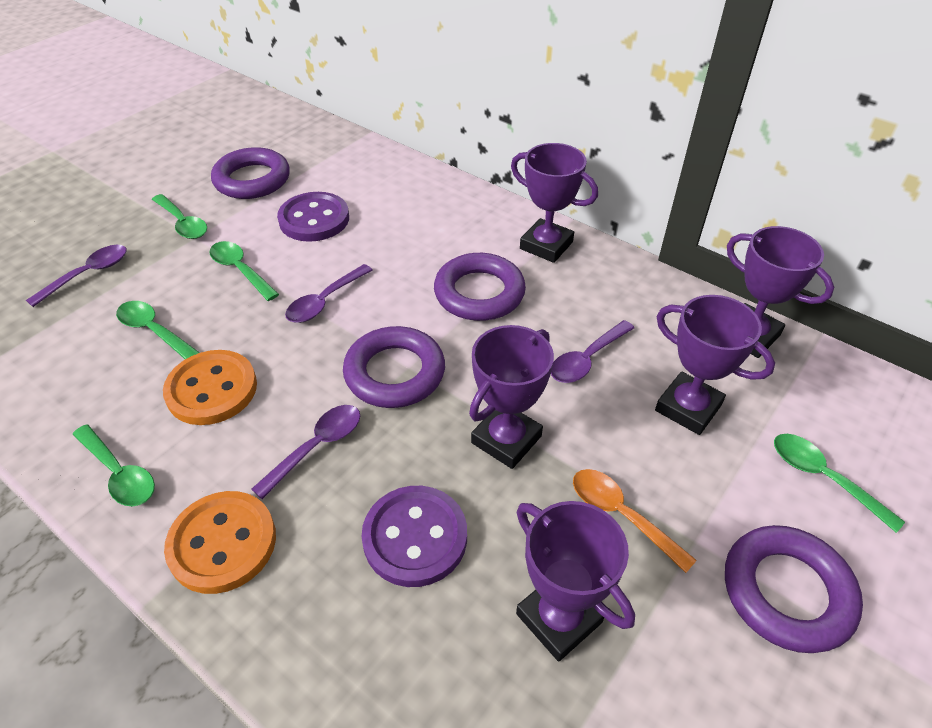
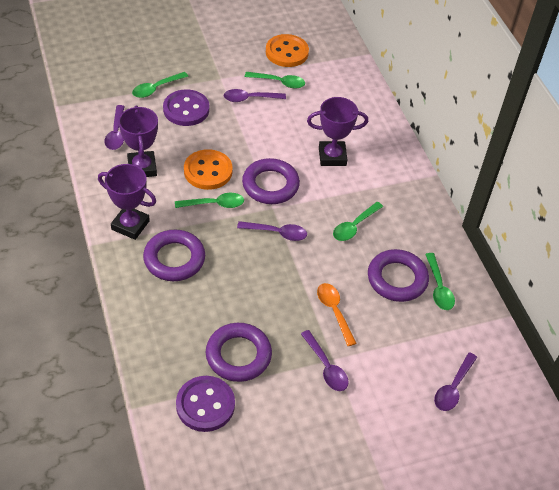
purple spoon: 4 -> 5
purple trophy: 5 -> 3

